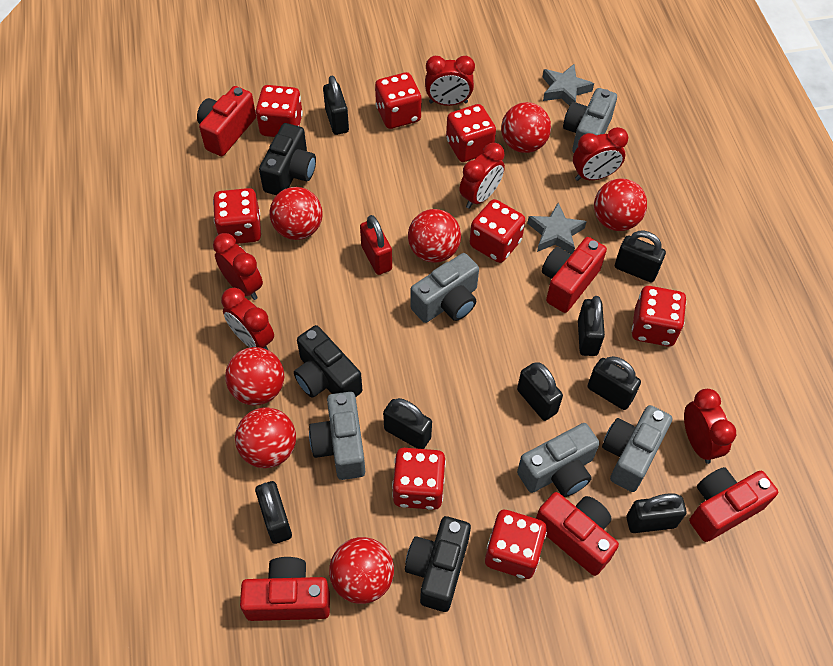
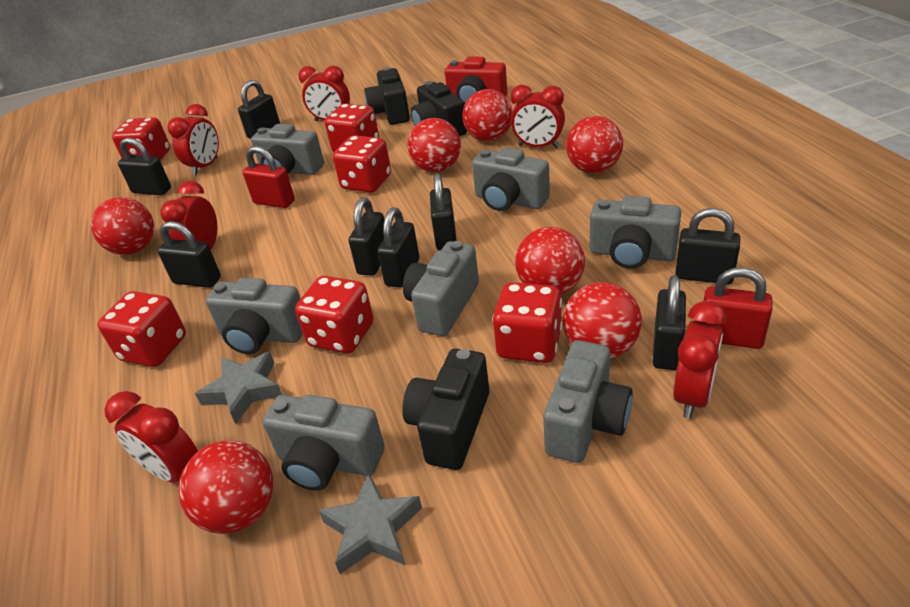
grey camera: 5 -> 7
red camera: 5 -> 1
red dice: 8 -> 6
red padlock: 1 -> 2

